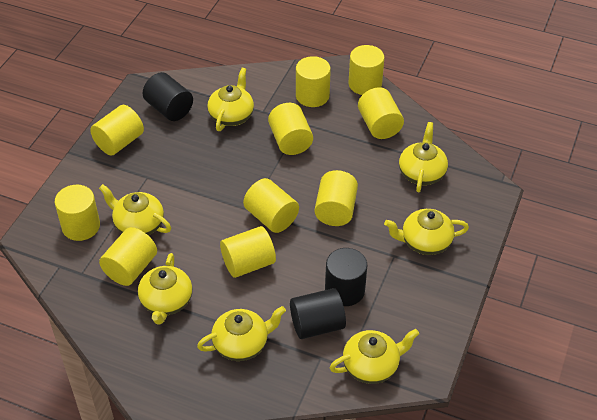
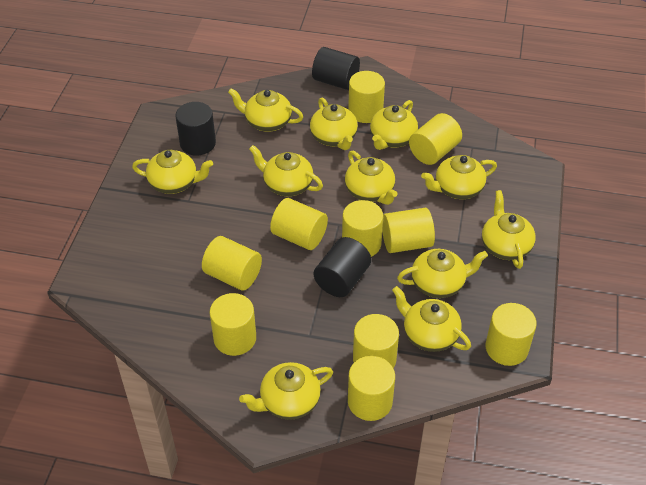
yellow teapot: 7 -> 11

